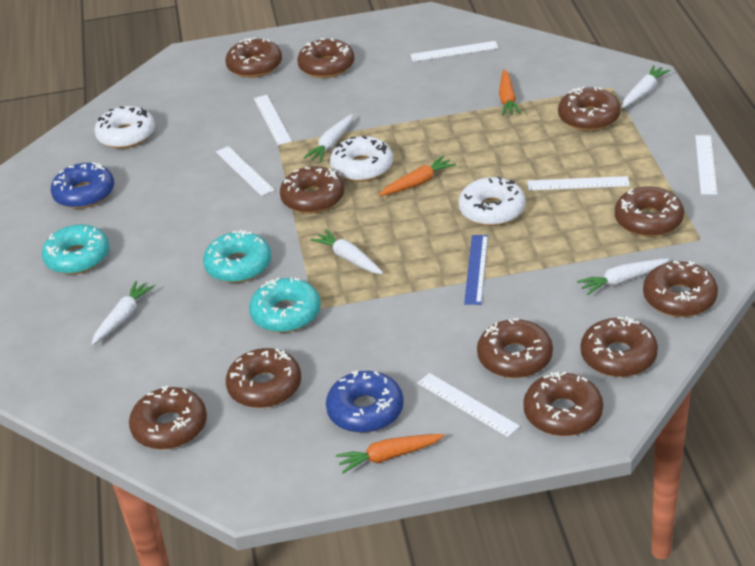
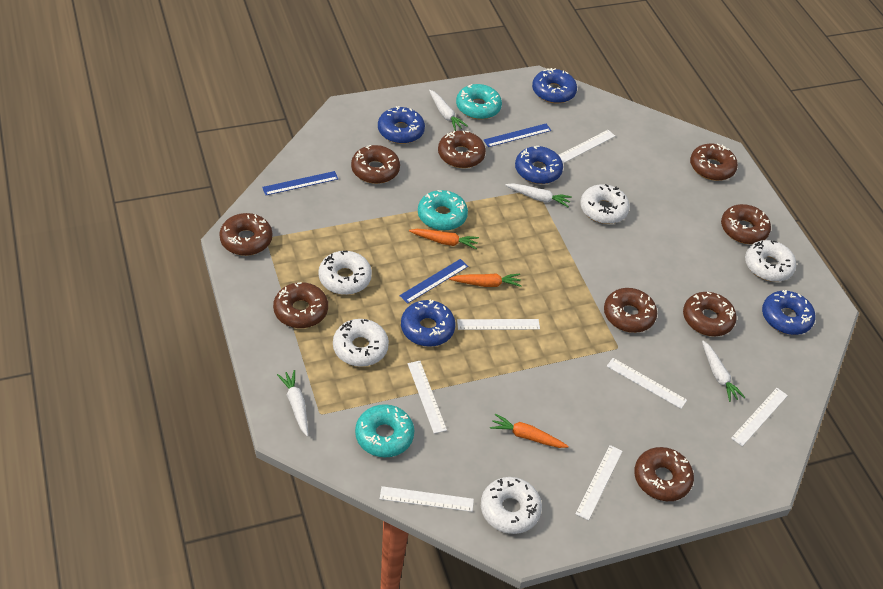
blue donut: 2 -> 5
blue ruler: 1 -> 3
brown donut: 11 -> 9
white carrot: 5 -> 4
white donut: 3 -> 5
white ruler: 6 -> 7

